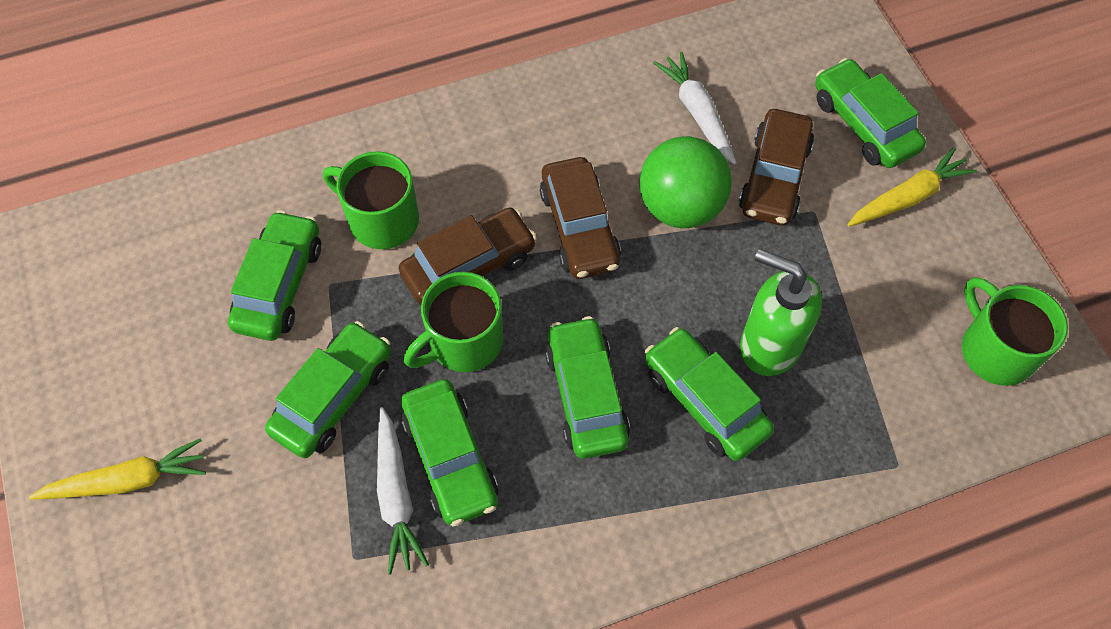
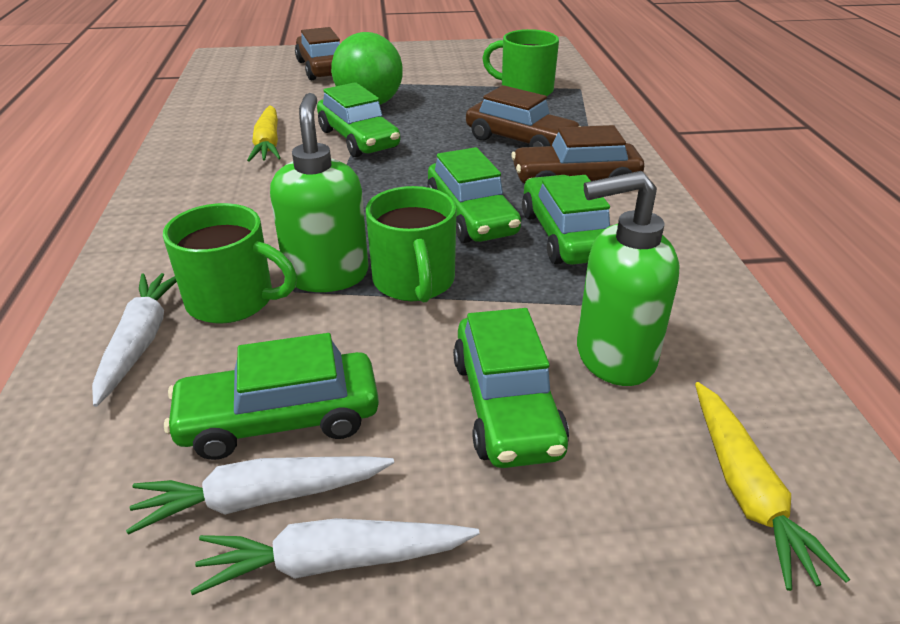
green car: 6 -> 5
green soap dispenser: 1 -> 2
white carrot: 2 -> 3

